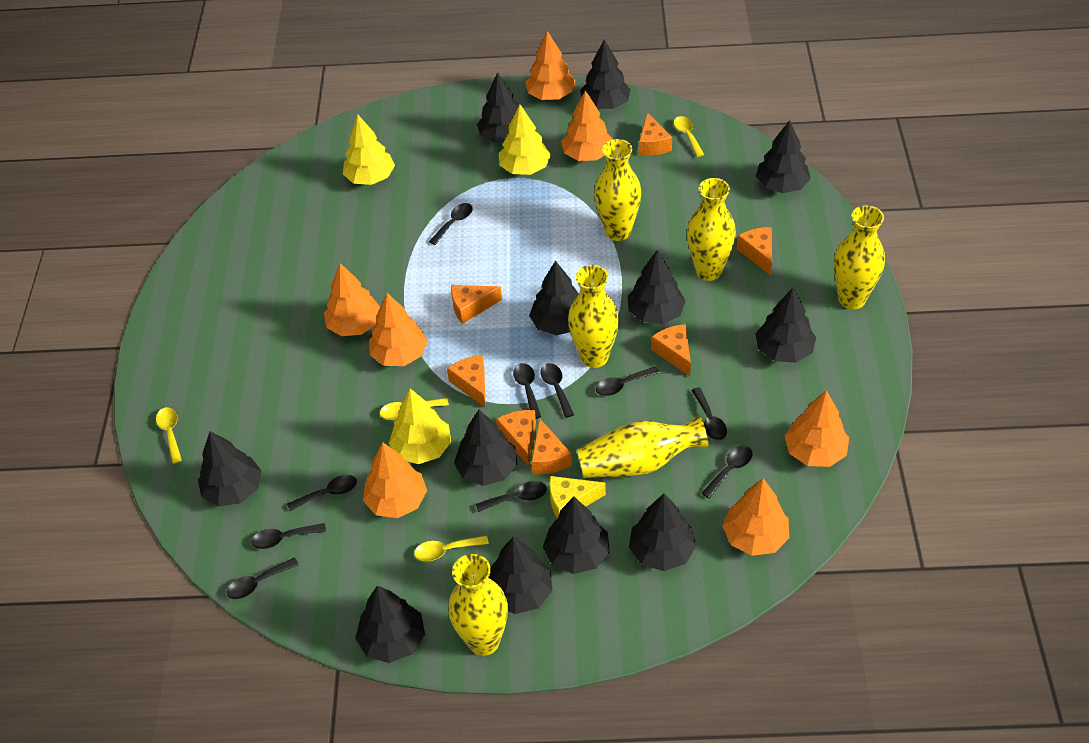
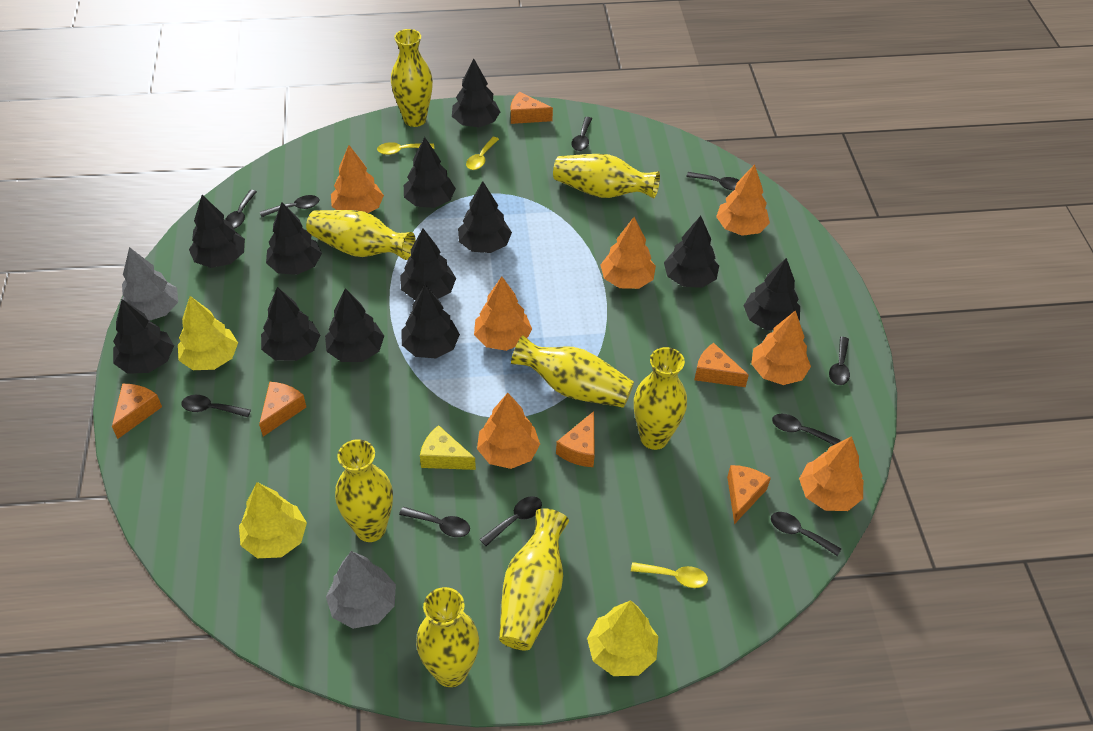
grey tree: 0 -> 2
orange cheese: 7 -> 6
yellow spoon: 4 -> 3
yellow vase: 6 -> 8

